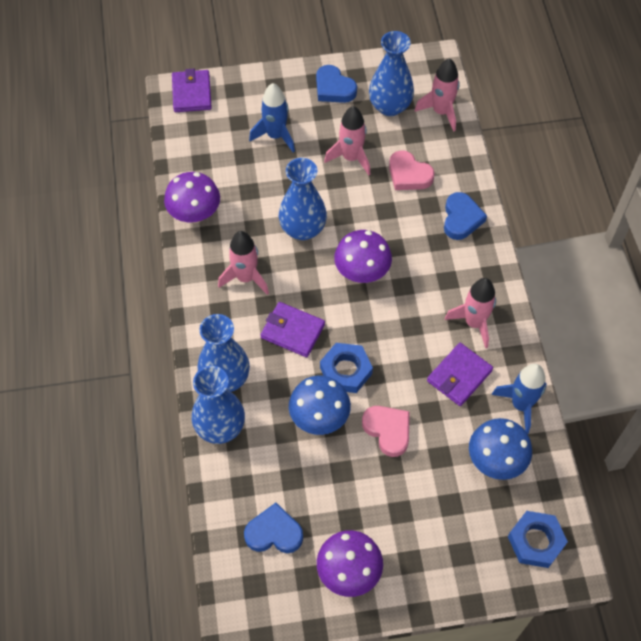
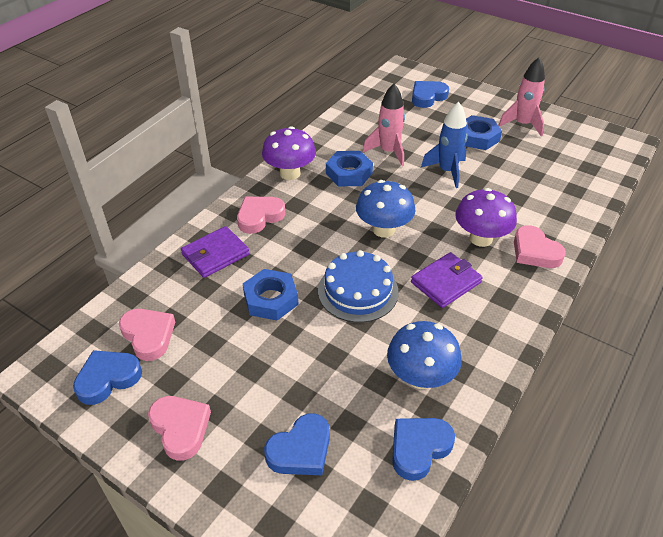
blue cake: 0 -> 1
blue heart: 3 -> 4
blue nut: 2 -> 3
blue rocket: 2 -> 1
blue vase: 4 -> 0
pink heart: 2 -> 4
pink rocket: 4 -> 2
purple mushroom: 3 -> 2
purple wallet: 3 -> 2

